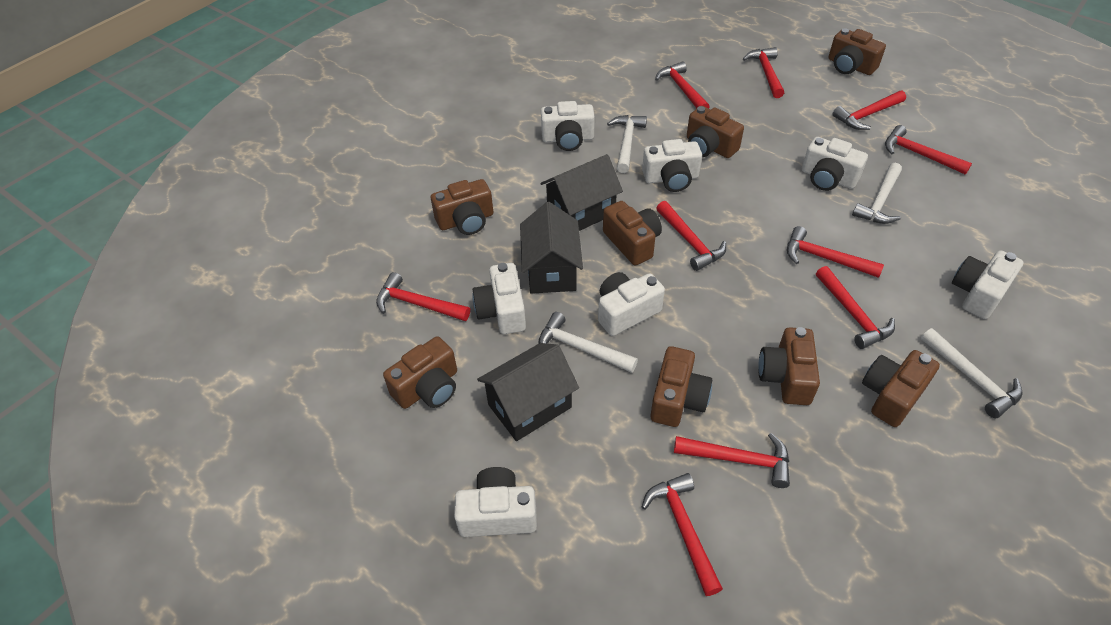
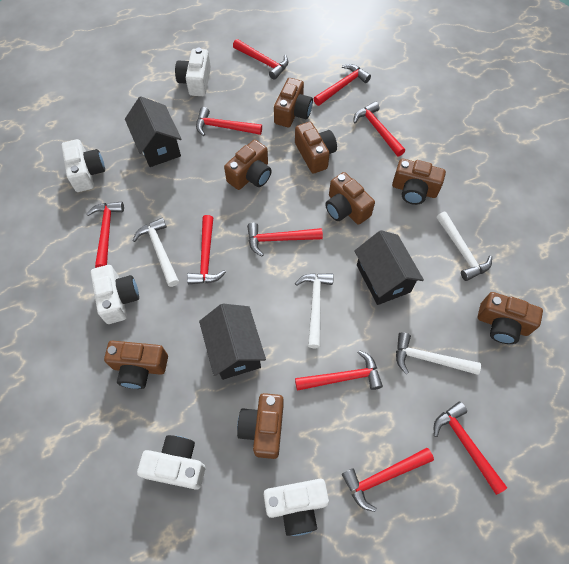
white camera: 7 -> 5

